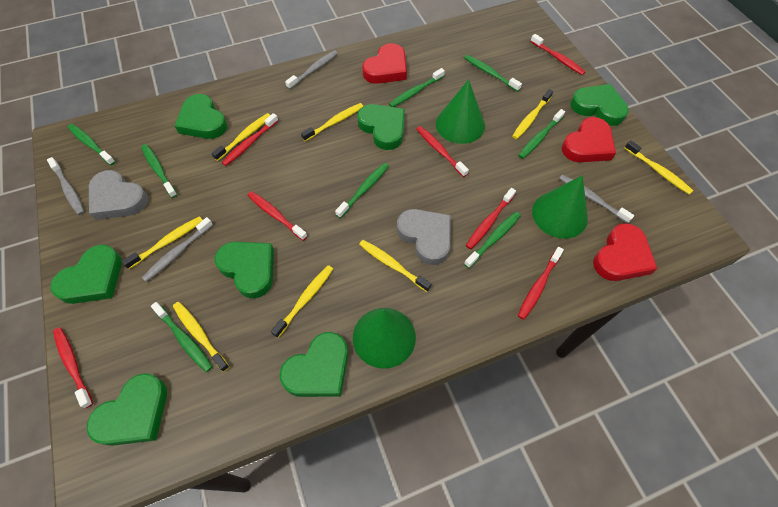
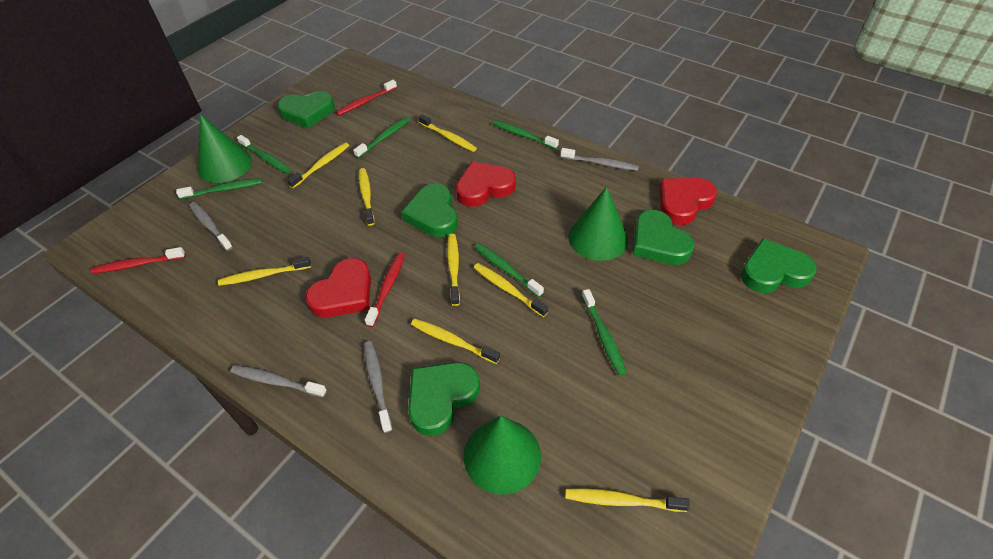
green heart: 7 -> 5
green toothbrush: 8 -> 6
grey heart: 2 -> 0
red toothbrush: 7 -> 3

